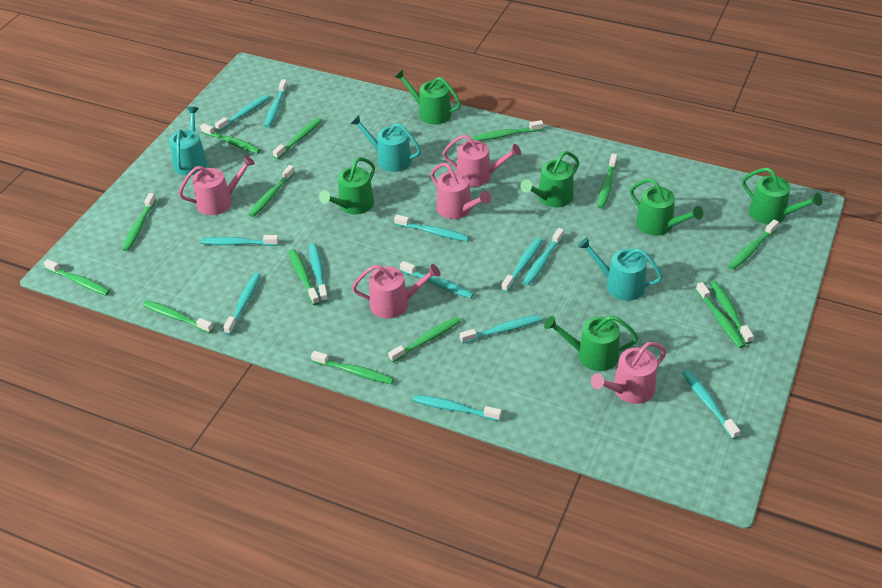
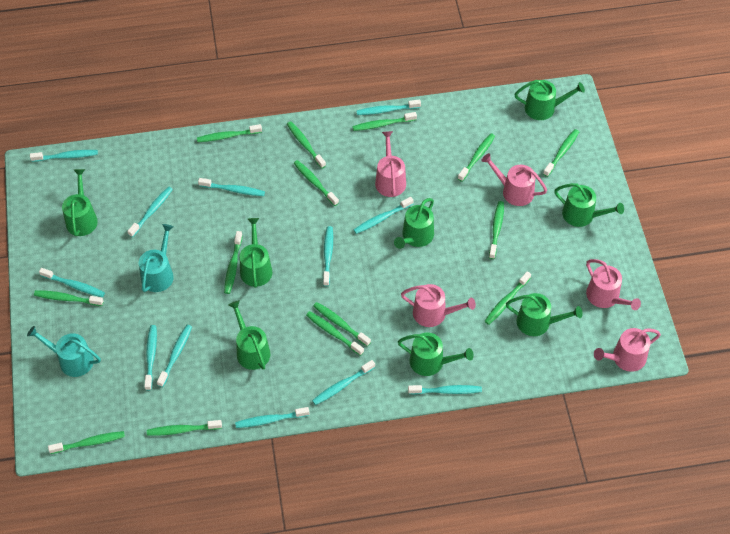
green watering can: 6 -> 8
turquoise watering can: 3 -> 2

